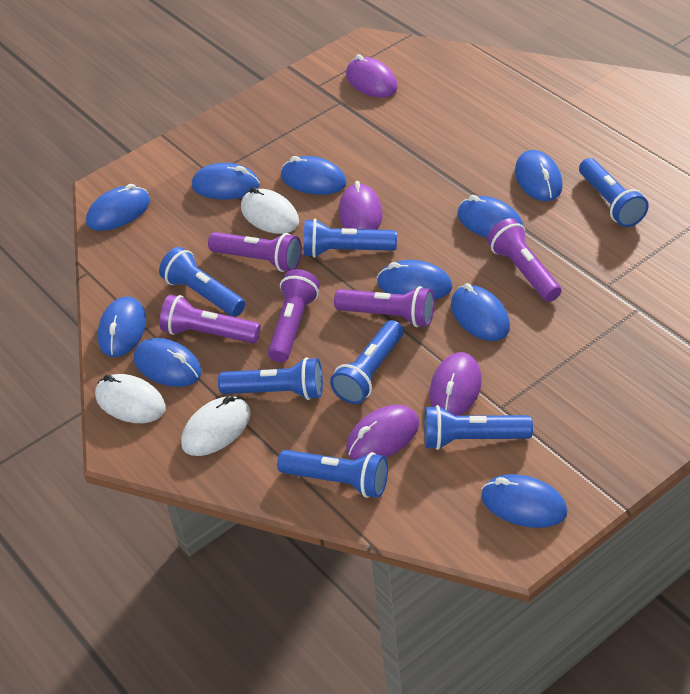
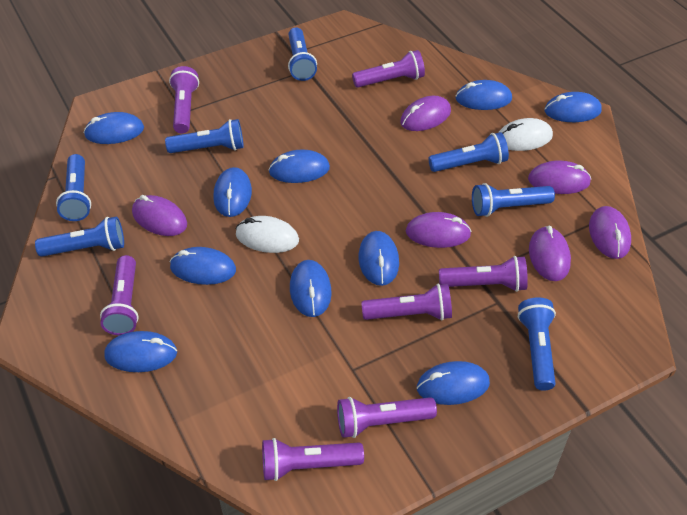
purple flashlight: 5 -> 7
purple mouse: 4 -> 6
white mouse: 3 -> 2

